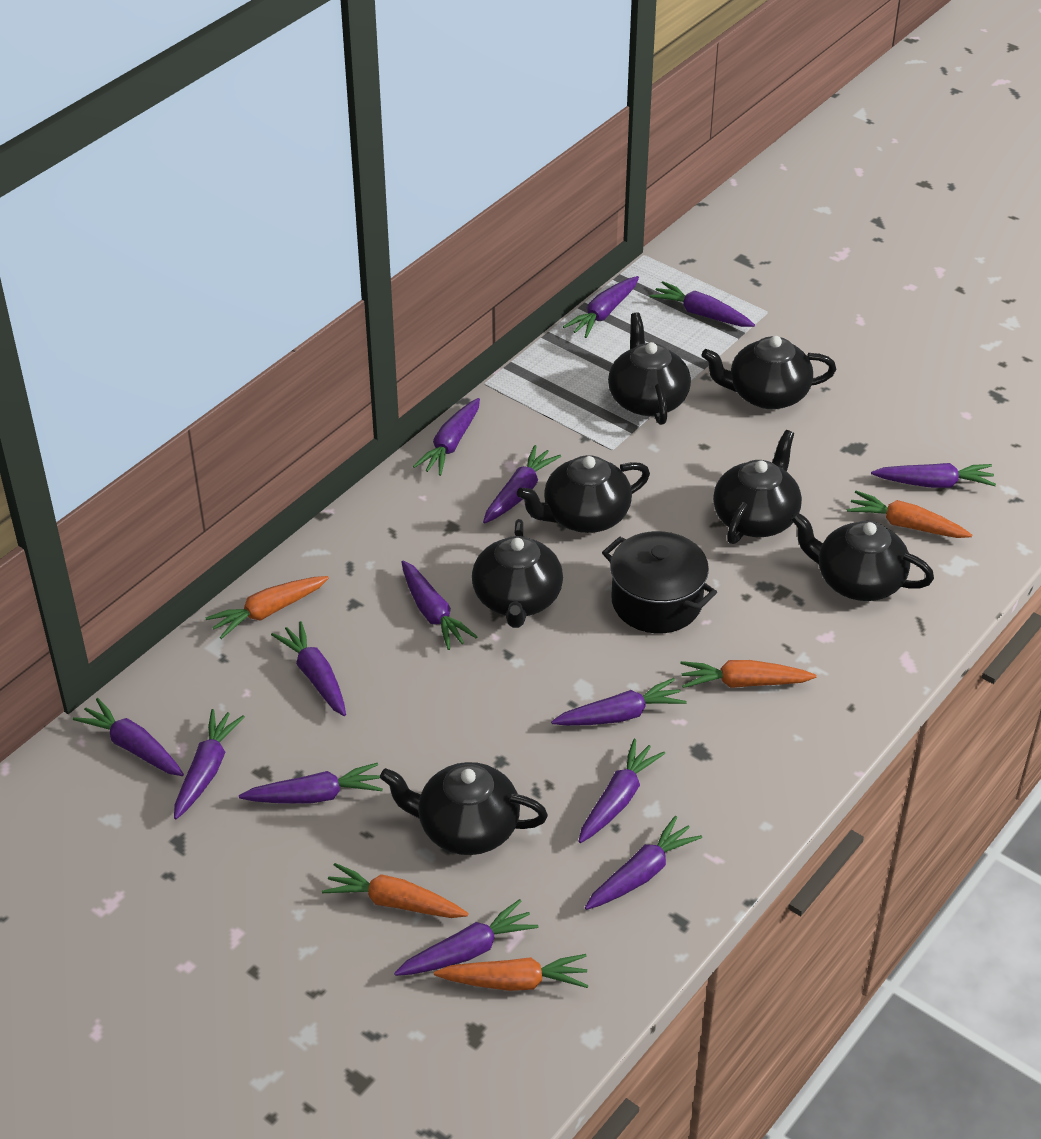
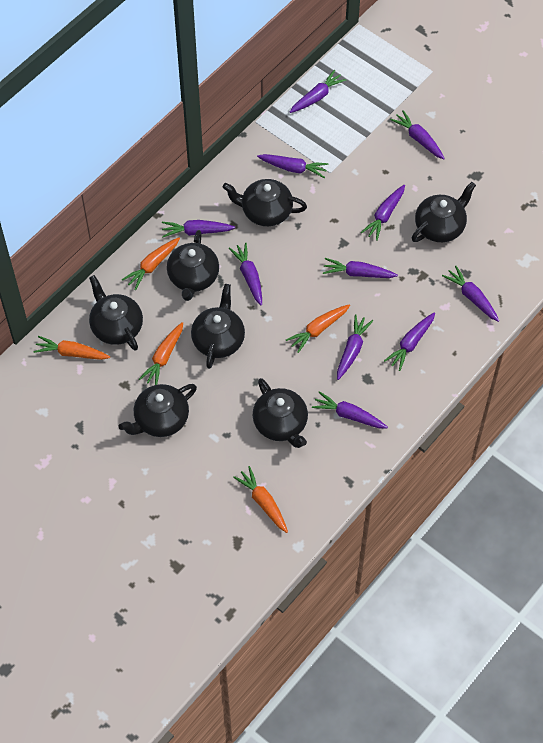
black pot: 1 -> 0
purple carrot: 14 -> 11

